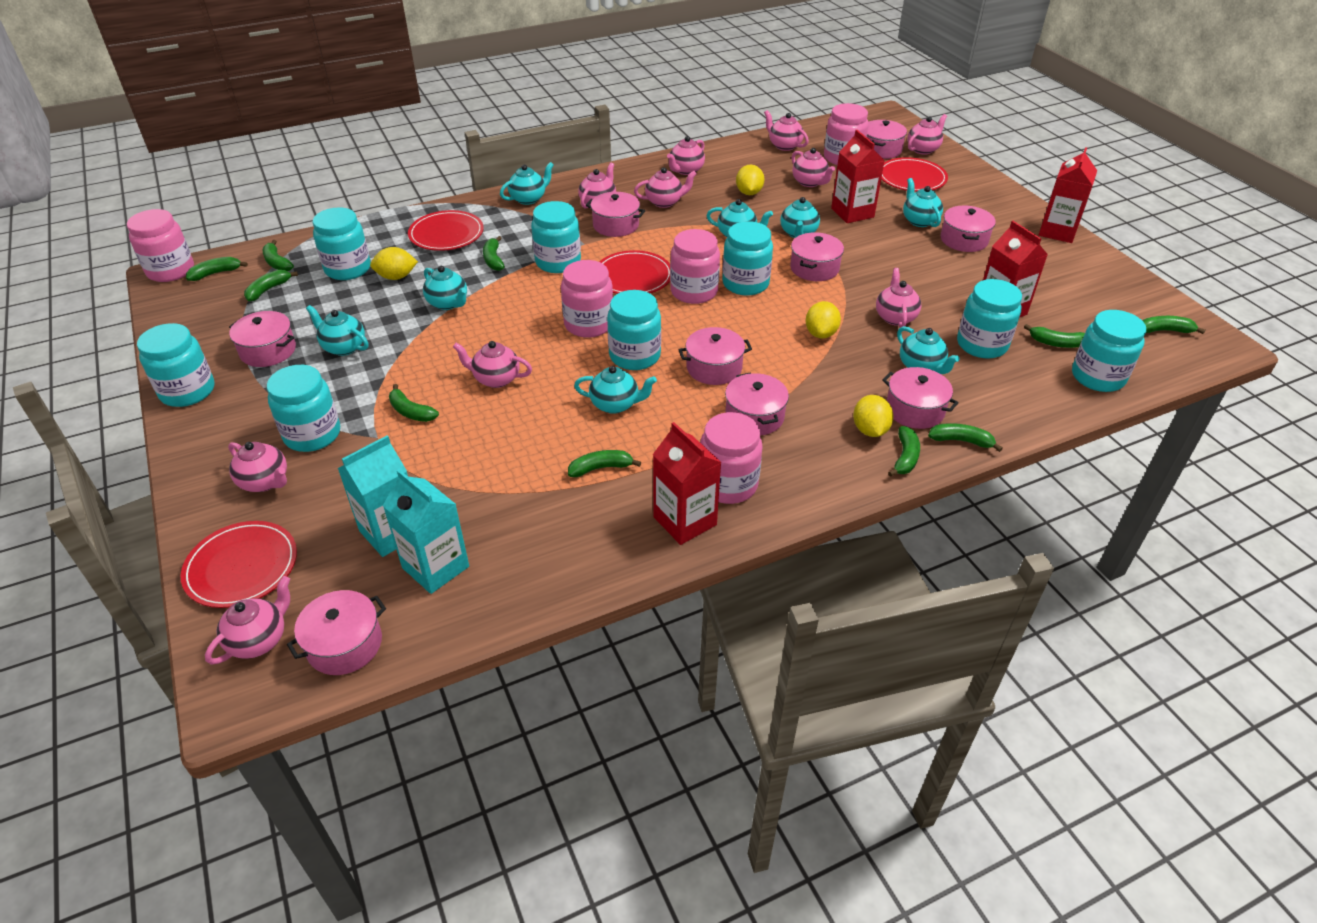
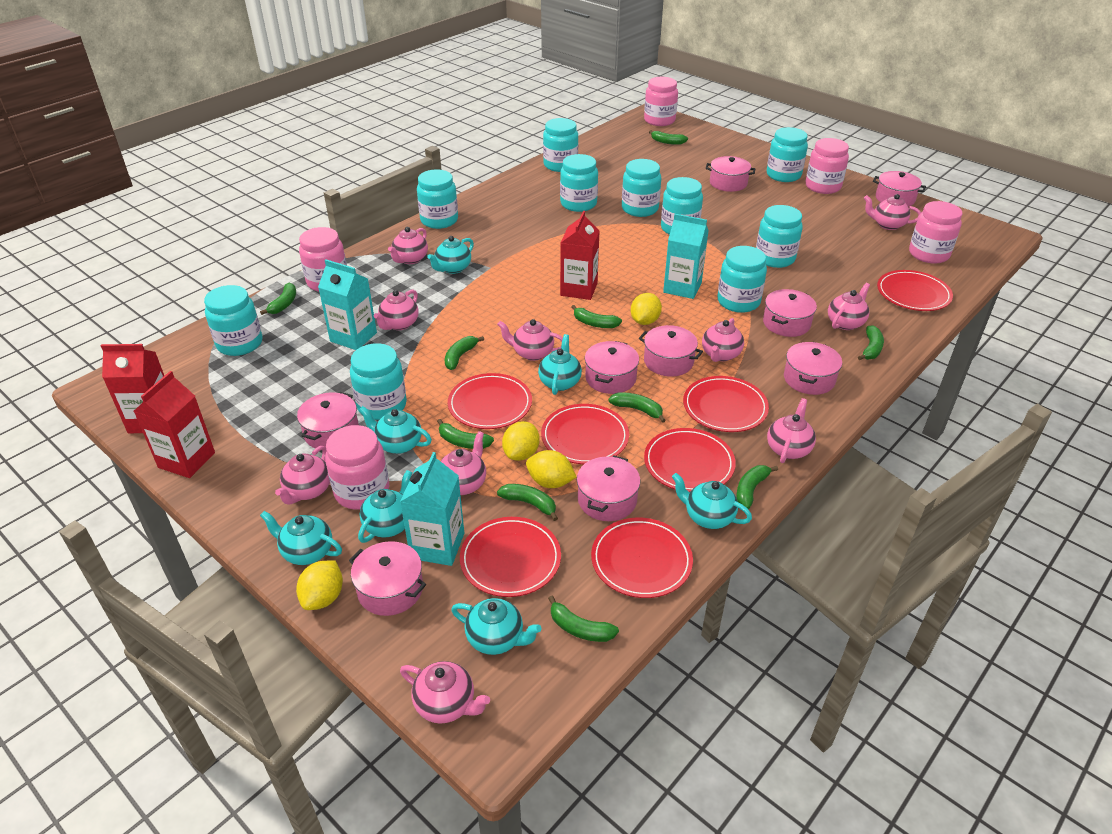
red carton: 4 -> 3
red plate: 4 -> 7
turquoise carton: 2 -> 3
turquoise jar: 8 -> 10
turquoise teapot: 8 -> 7

